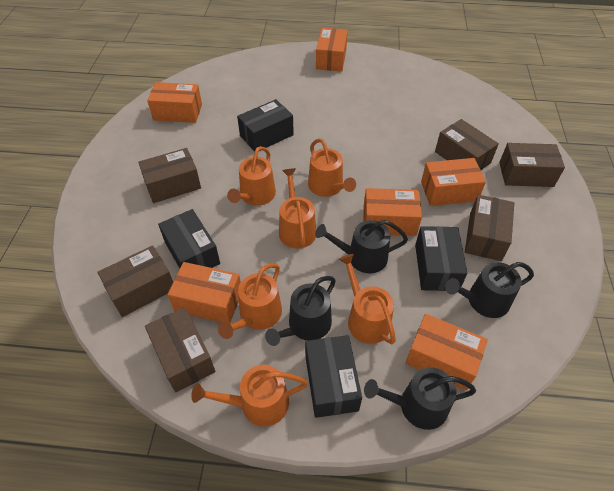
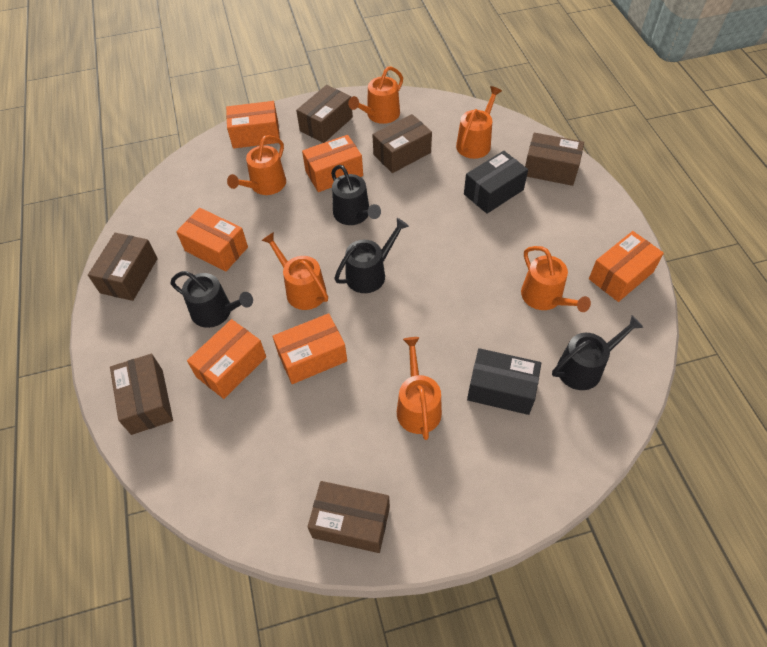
black box: 4 -> 2

